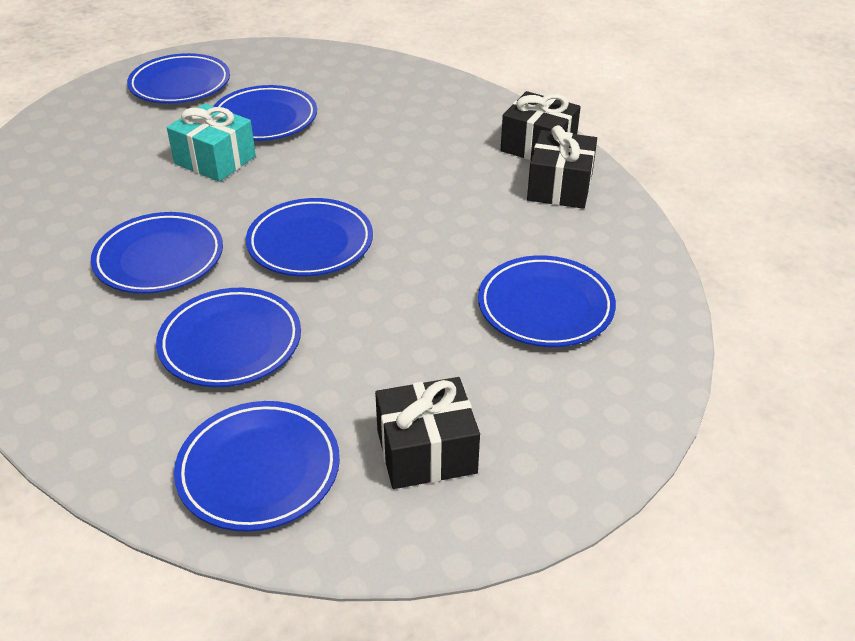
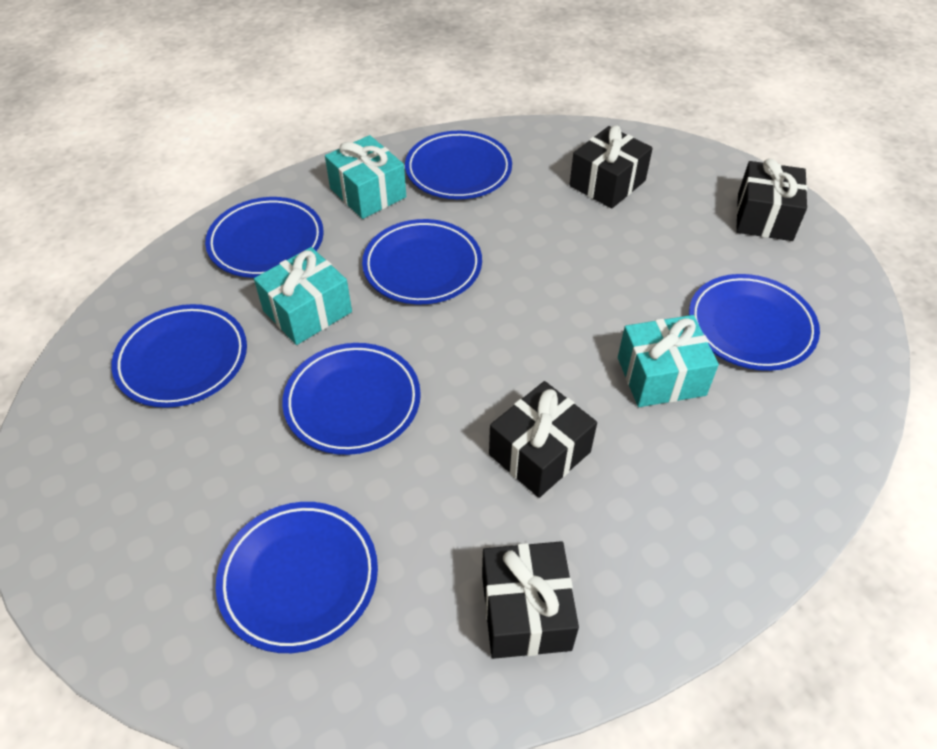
black gift: 3 -> 4
turquoise gift: 1 -> 3

